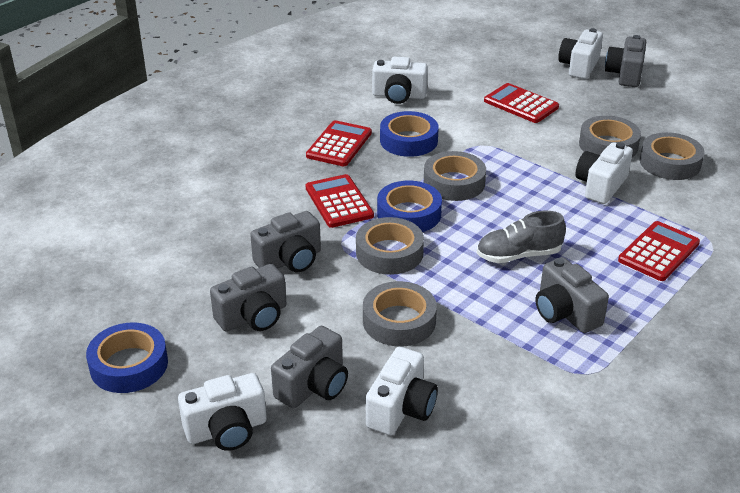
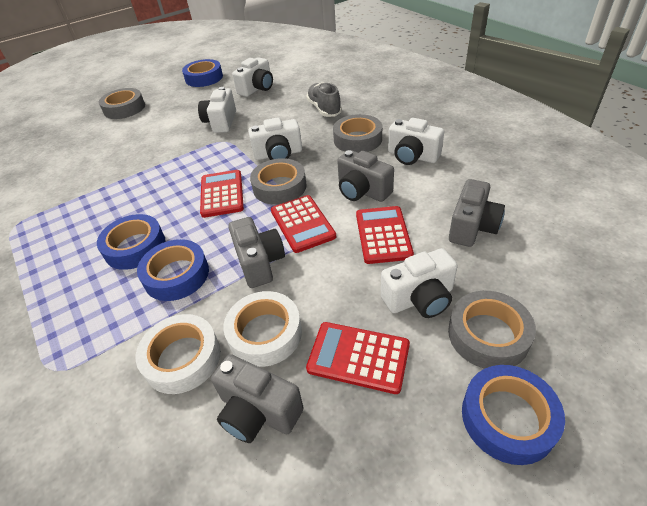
blue tape: 3 -> 4
grey camera: 5 -> 4
grey tape: 5 -> 4
white tape: 0 -> 2

